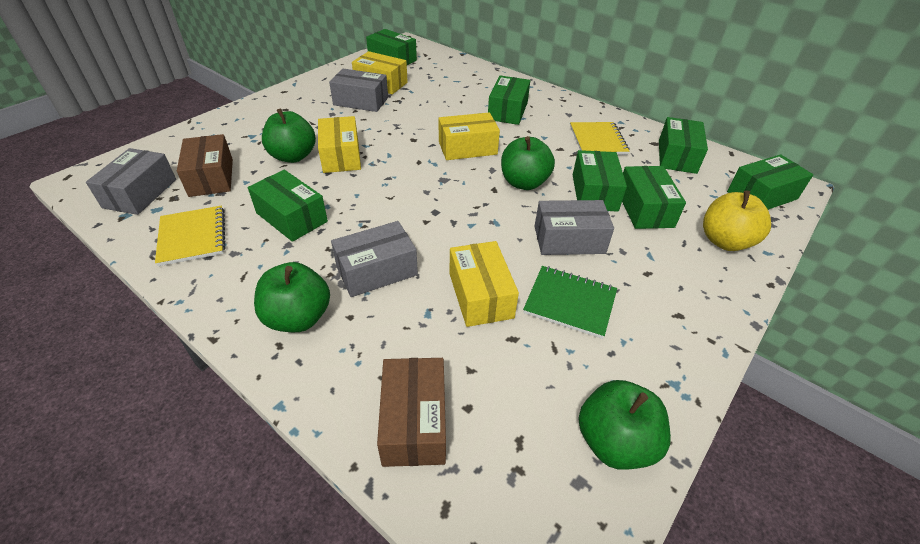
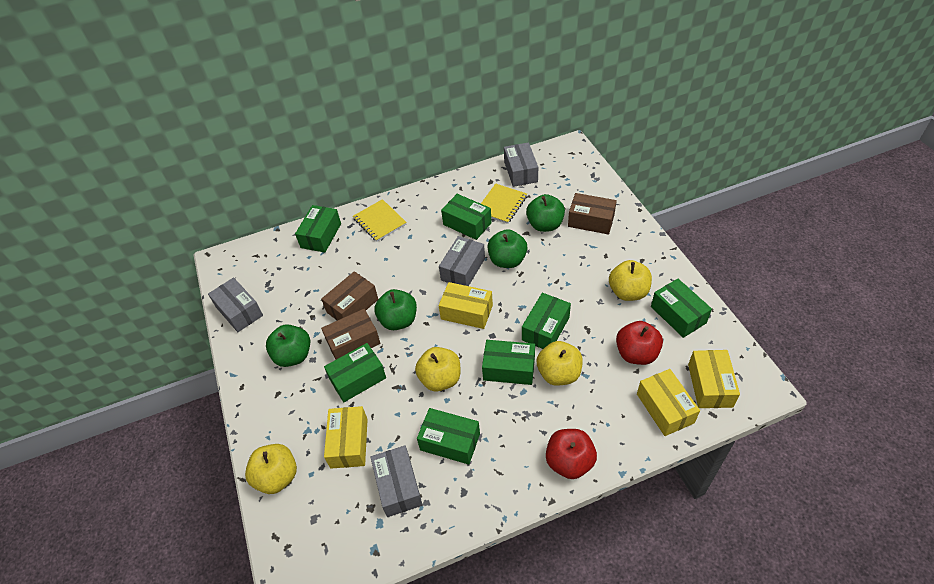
brown box: 2 -> 3
green notebook: 1 -> 0
red apple: 0 -> 2
yellow apple: 1 -> 4

